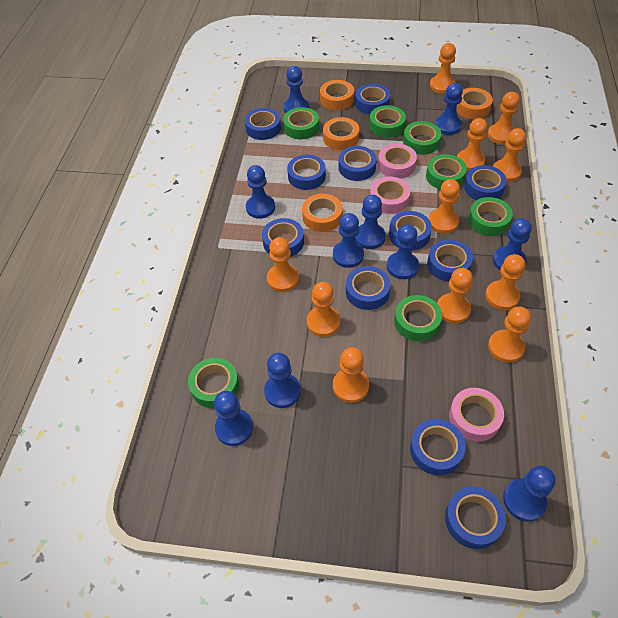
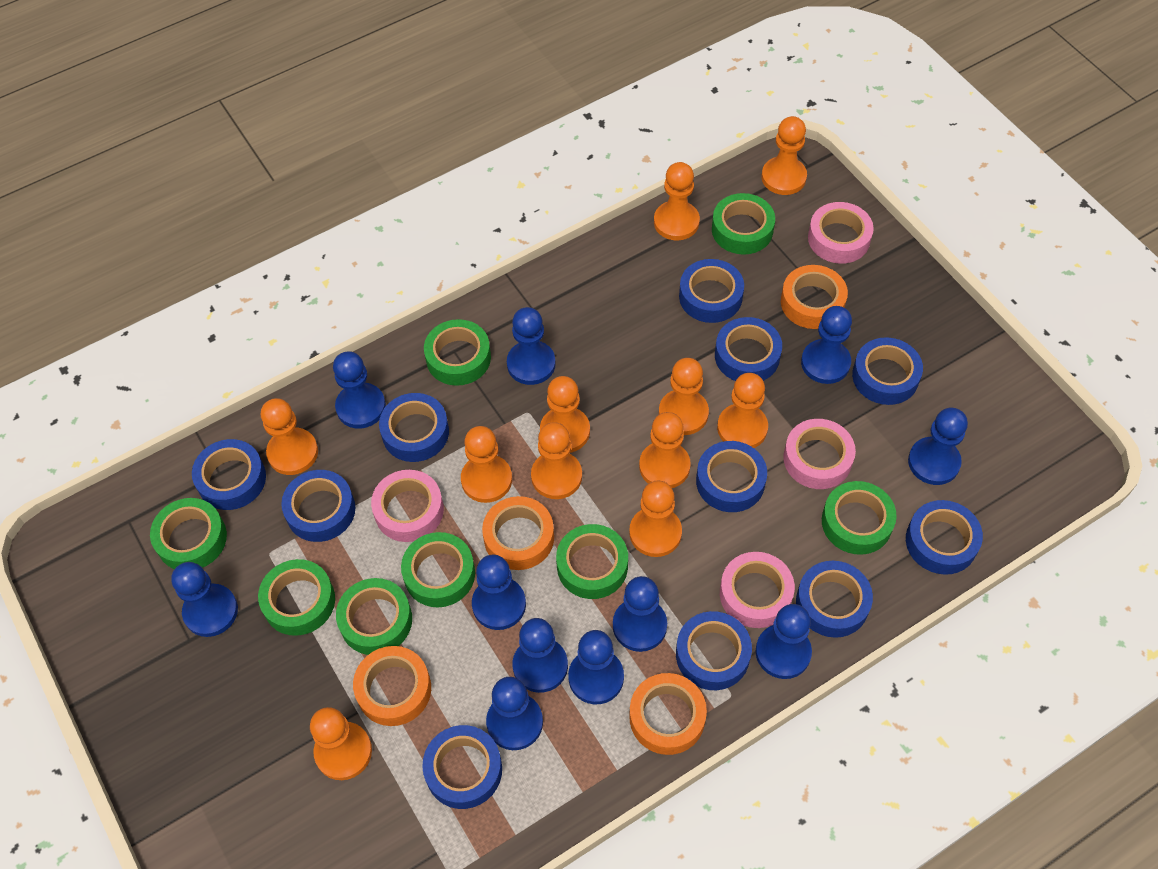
blue pawn: 10 -> 11
green tape: 7 -> 8
pink tape: 3 -> 4

